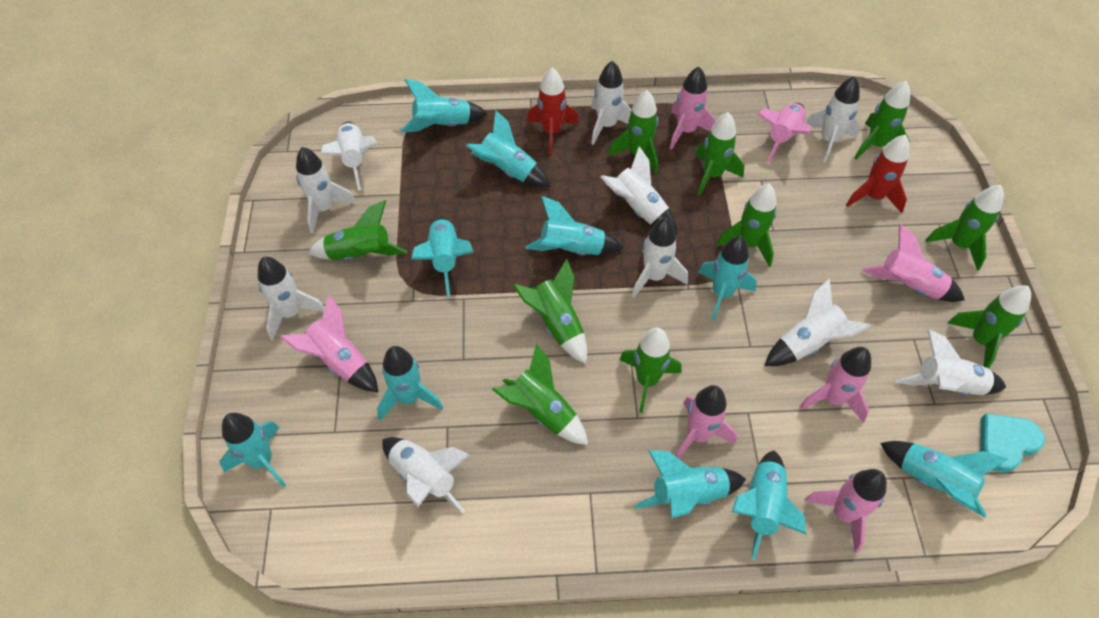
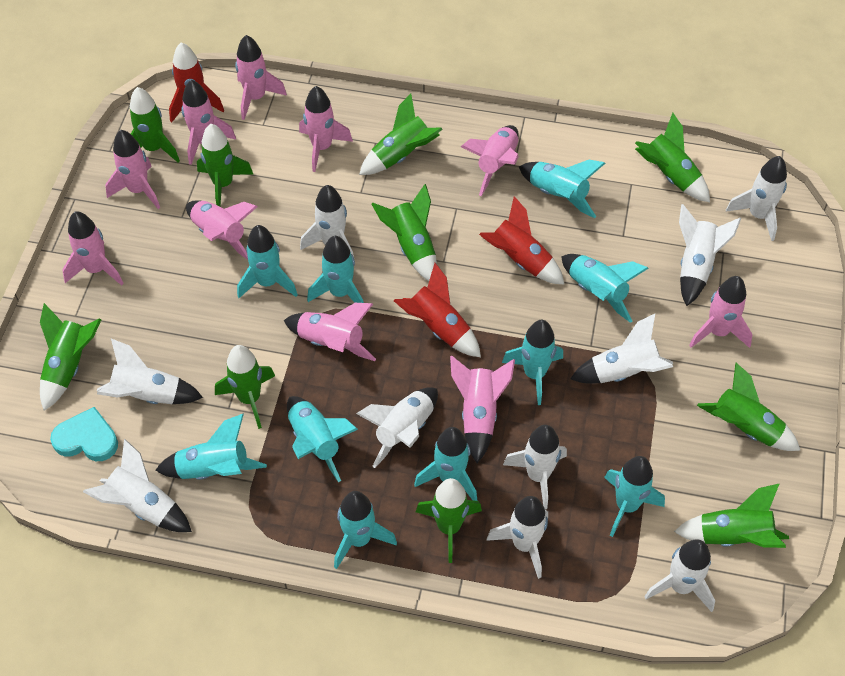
pink rocket: 7 -> 10
red rocket: 2 -> 3

